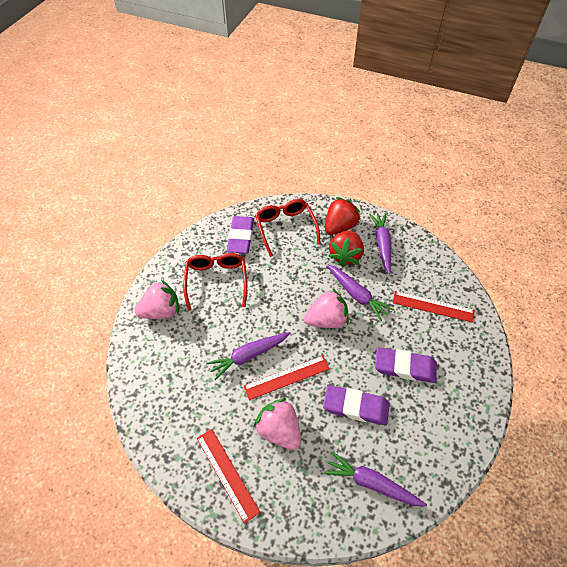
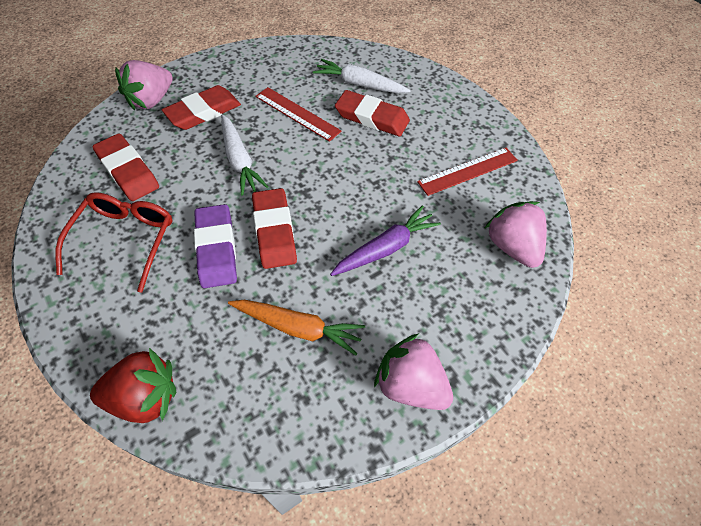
orange carrot: 0 -> 1
purple carrot: 4 -> 1
purple eraser: 3 -> 1
red eraser: 0 -> 4
red glasses: 2 -> 1
red ruler: 3 -> 2
red strawberry: 2 -> 1
white carrot: 0 -> 2

